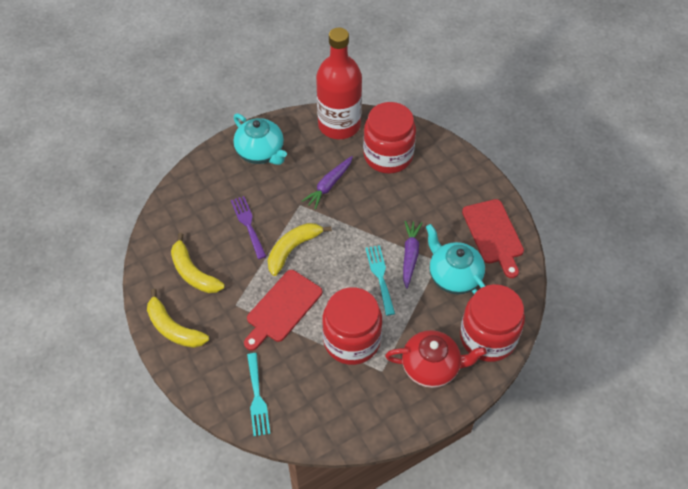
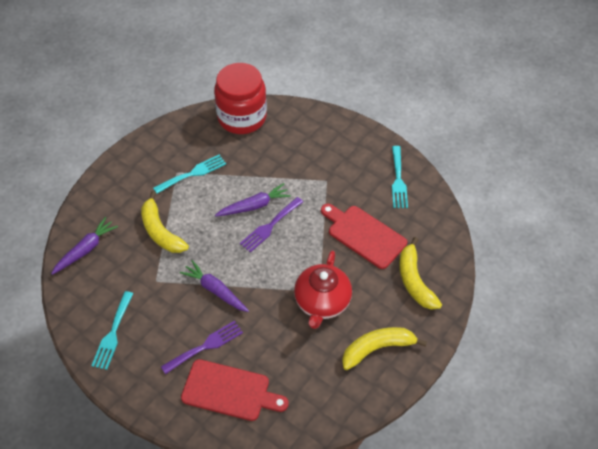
purple carrot: 2 -> 3
purple fork: 1 -> 2
red bottle: 1 -> 0
red jar: 3 -> 1
turquoise fork: 2 -> 3
turquoise teapot: 2 -> 0

